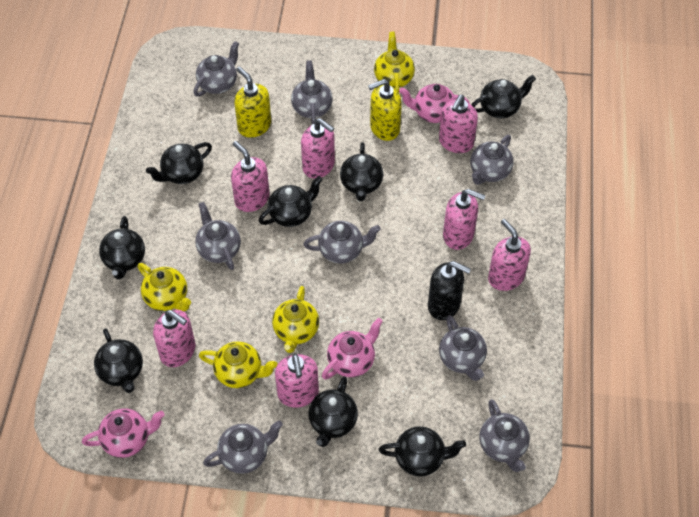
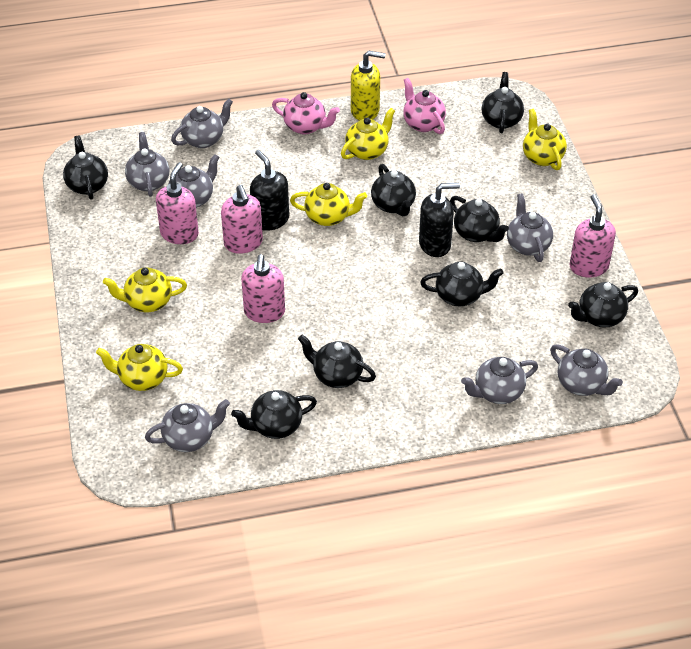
black soap dispenser: 1 -> 2
grey teapot: 8 -> 7
pink soap dispenser: 7 -> 4
pink teapot: 3 -> 2
yellow soap dispenser: 2 -> 1
yellow teapot: 4 -> 5

